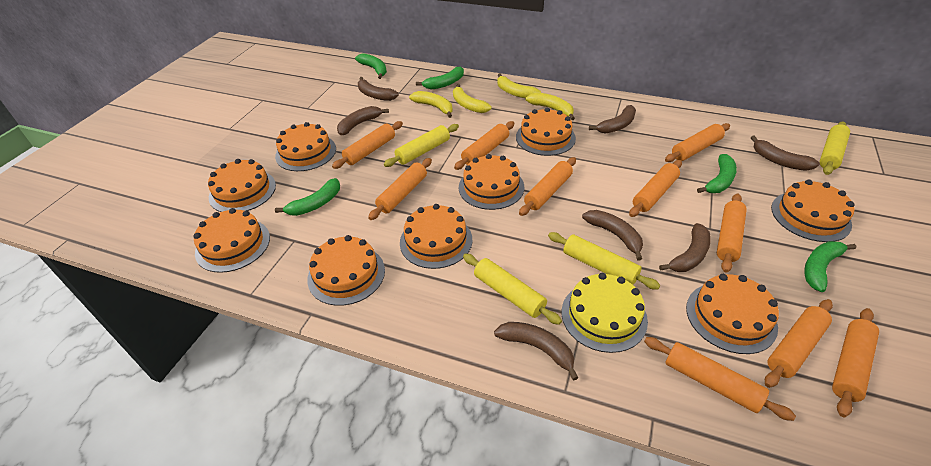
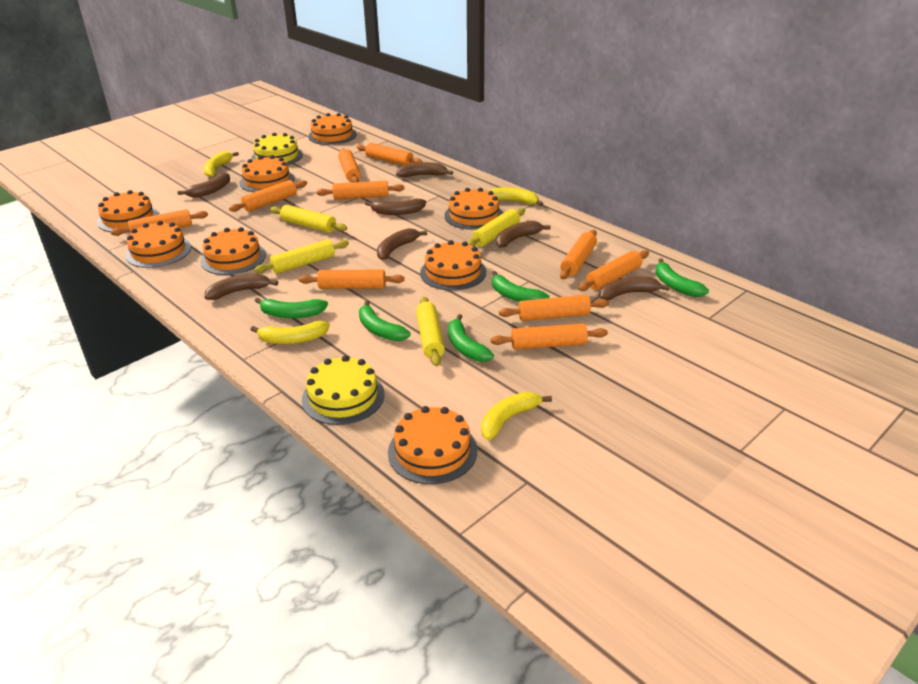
orange cake: 9 -> 8
yellow cake: 1 -> 2

